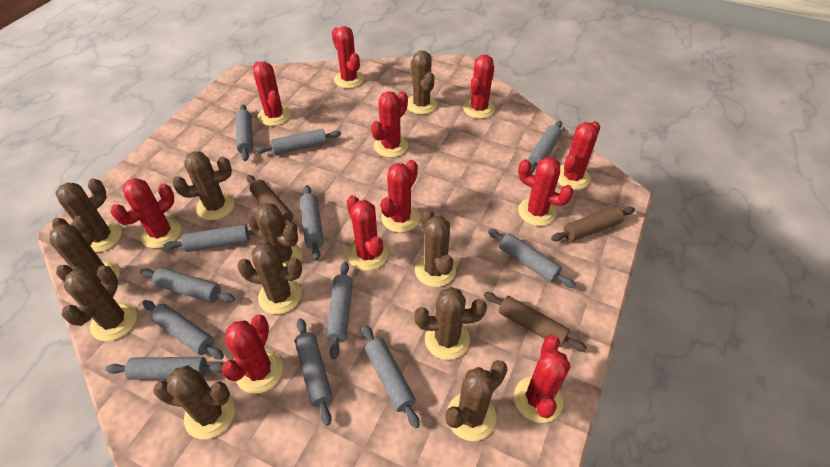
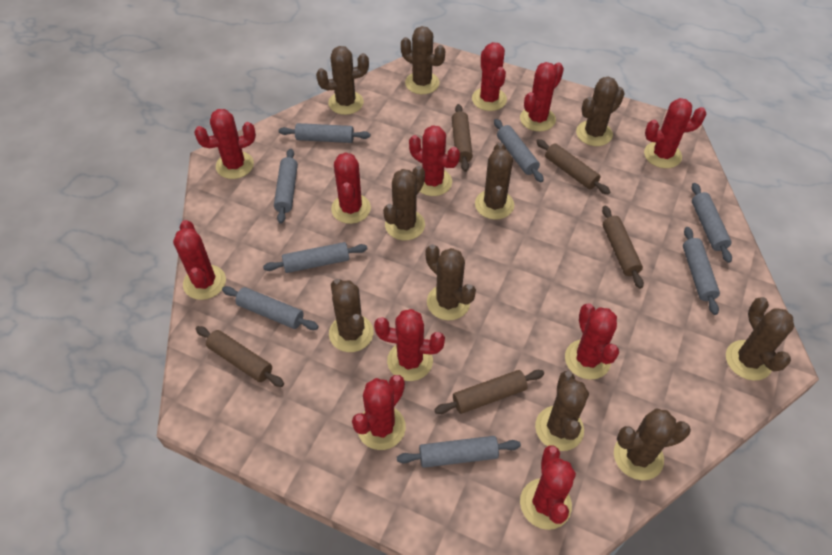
brown cactus: 11 -> 10
brown rolling pin: 3 -> 5
grey rolling pin: 12 -> 8

